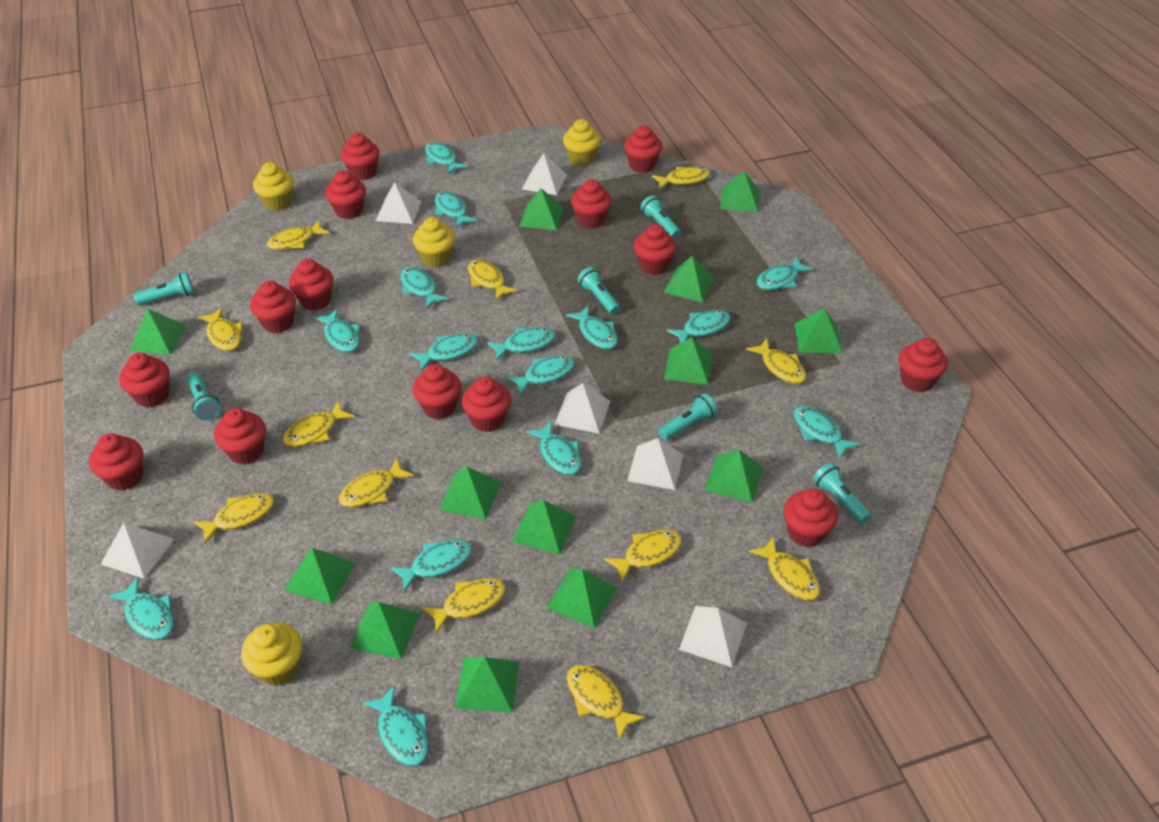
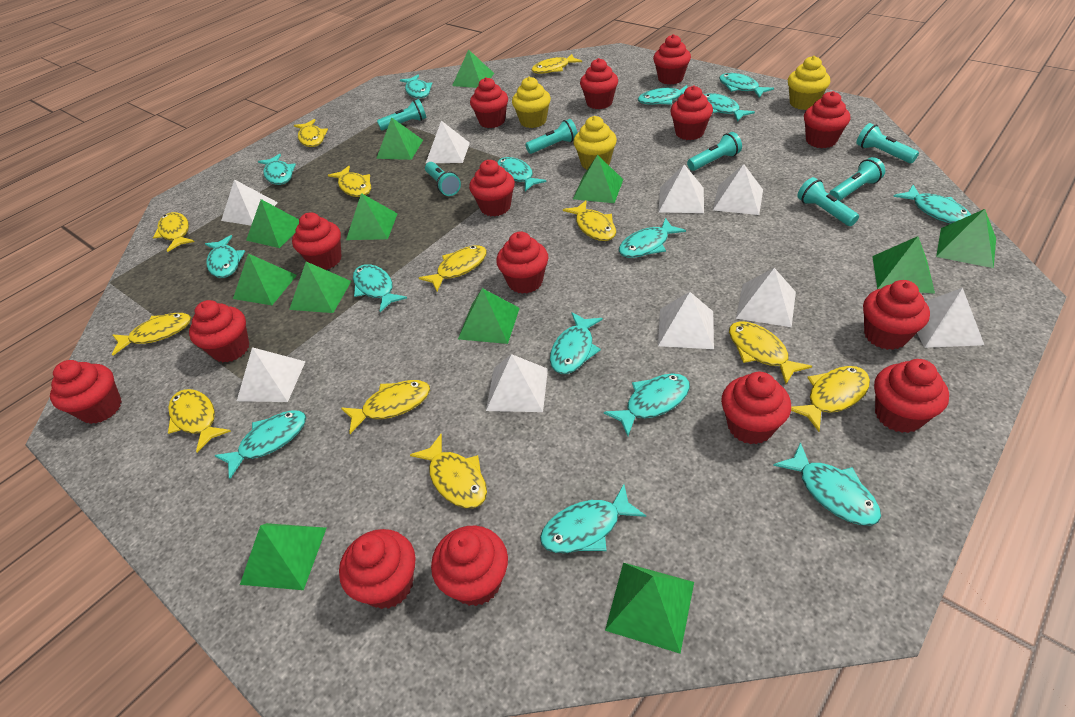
green pyramid: 13 -> 12
red cupcake: 14 -> 15
turquoise flashlight: 6 -> 7
white pyramid: 6 -> 9
yellow cupcake: 4 -> 3

